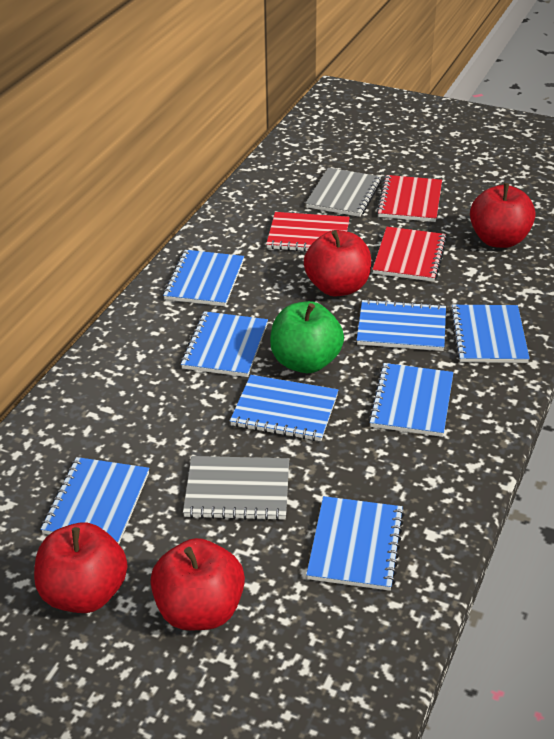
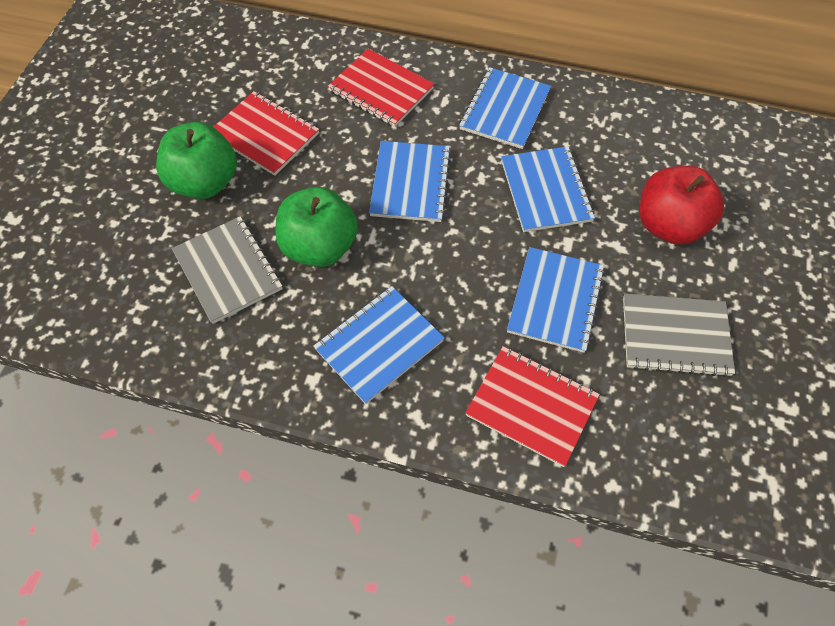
blue notebook: 8 -> 5
green apple: 1 -> 2
red apple: 4 -> 1

